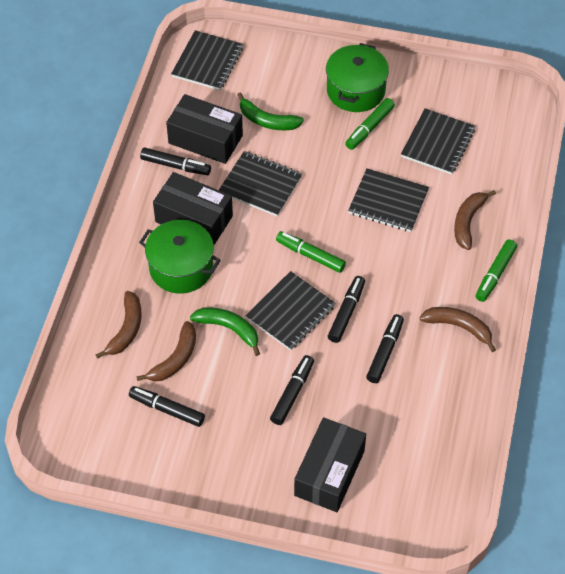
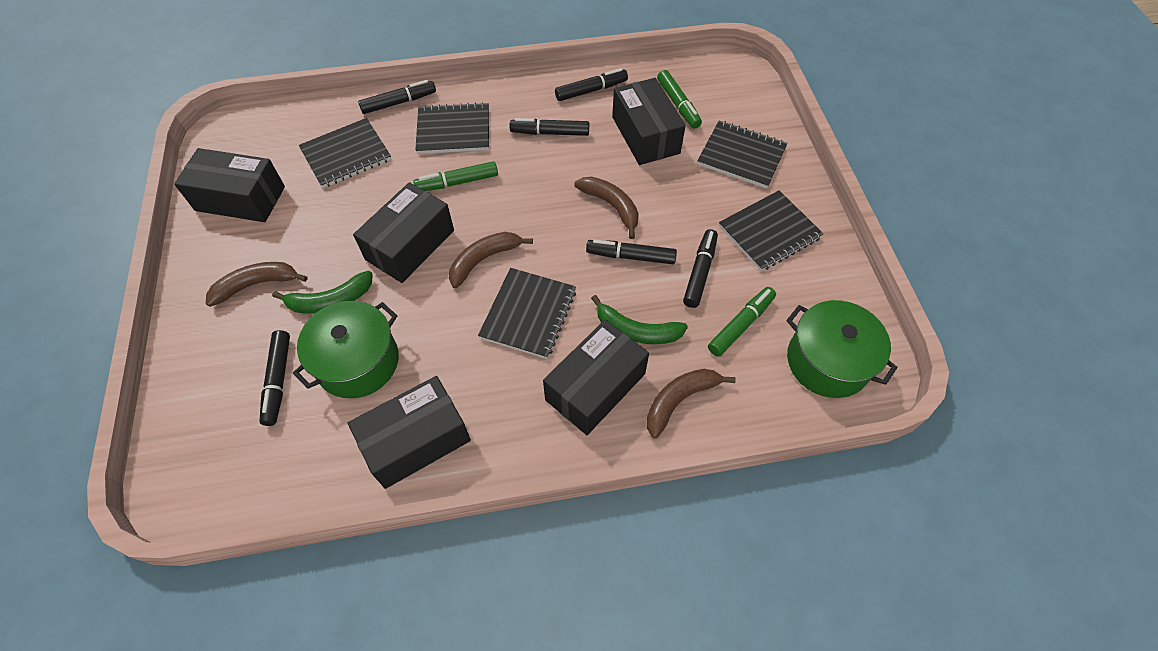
black box: 3 -> 5
black marker: 5 -> 6

